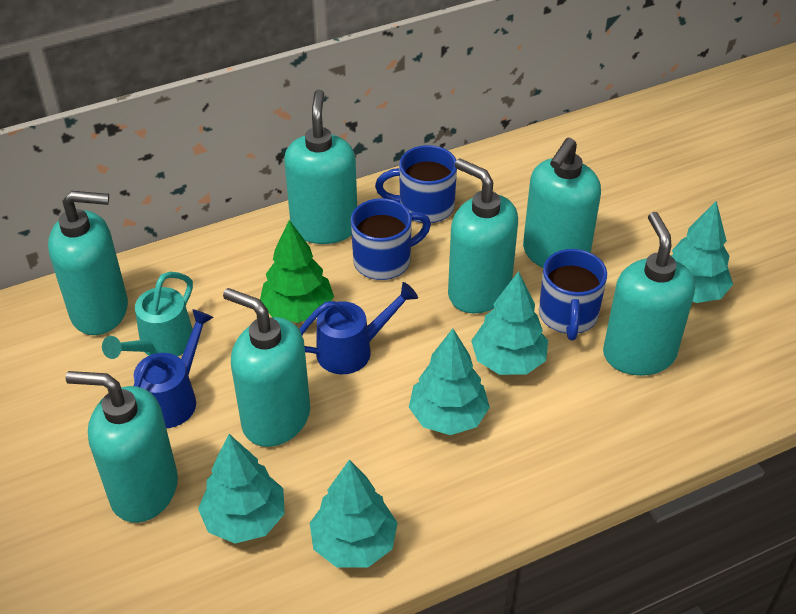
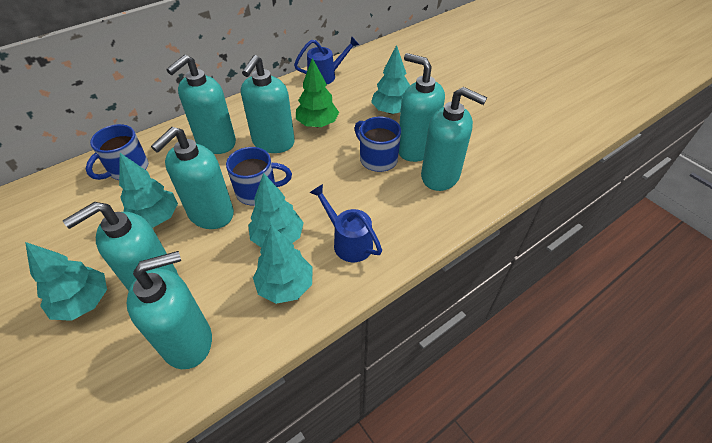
turquoise watering can: 1 -> 0

